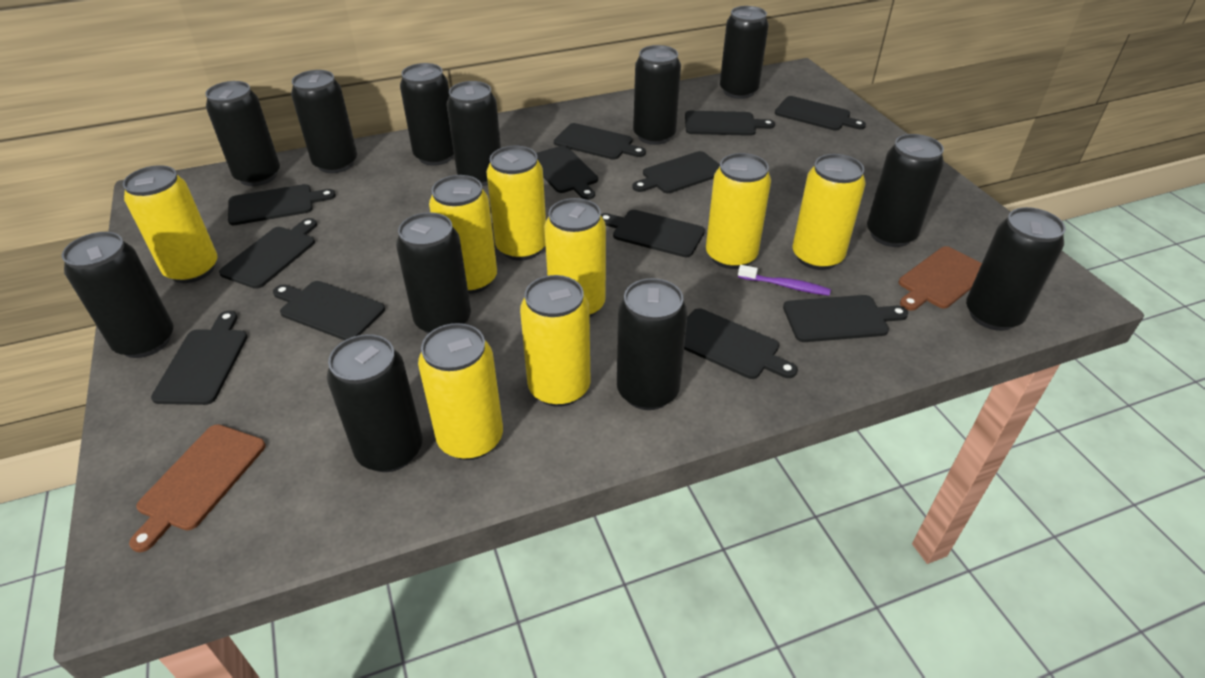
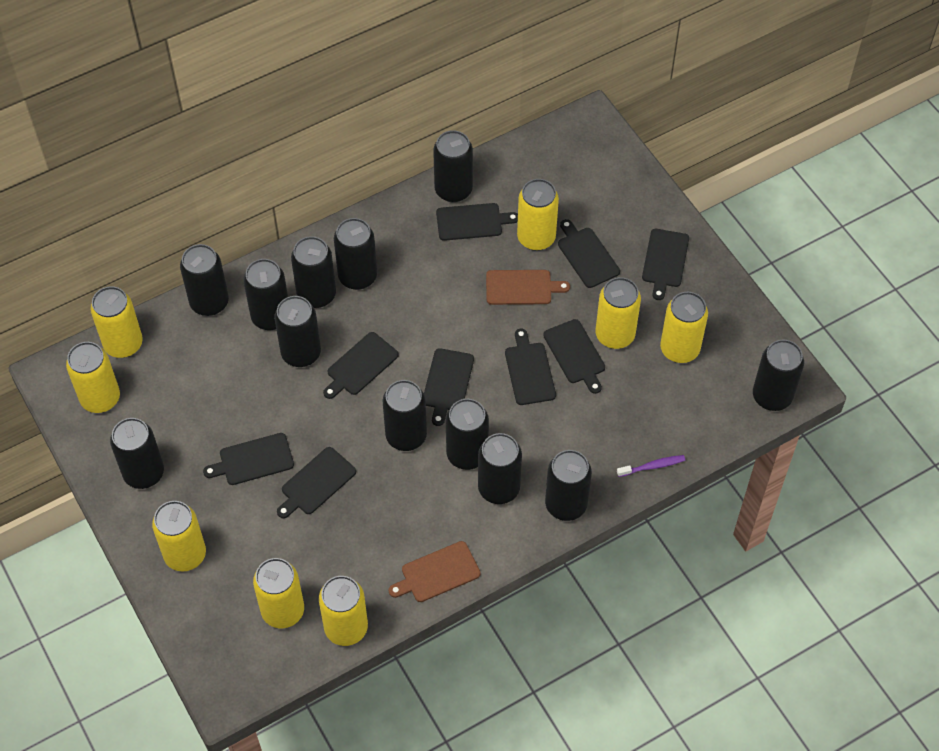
black cutting board: 12 -> 9

